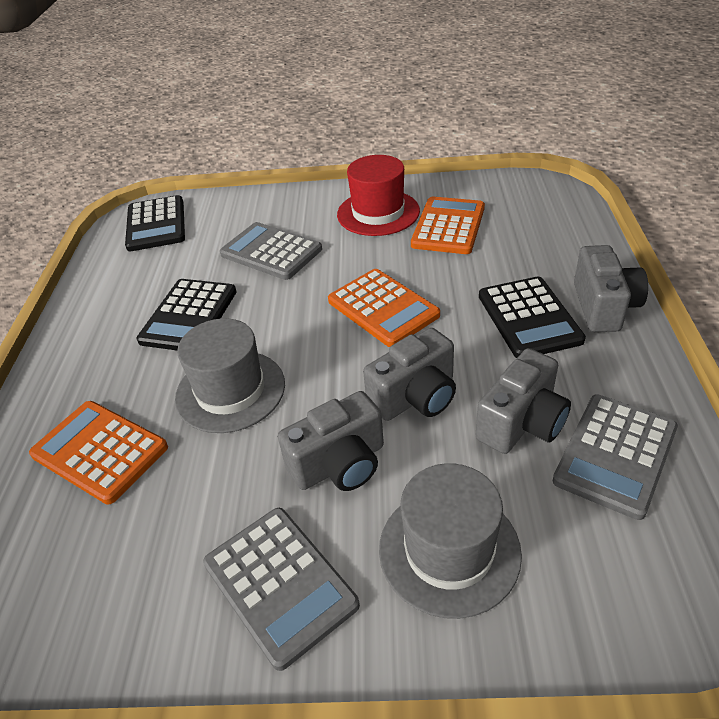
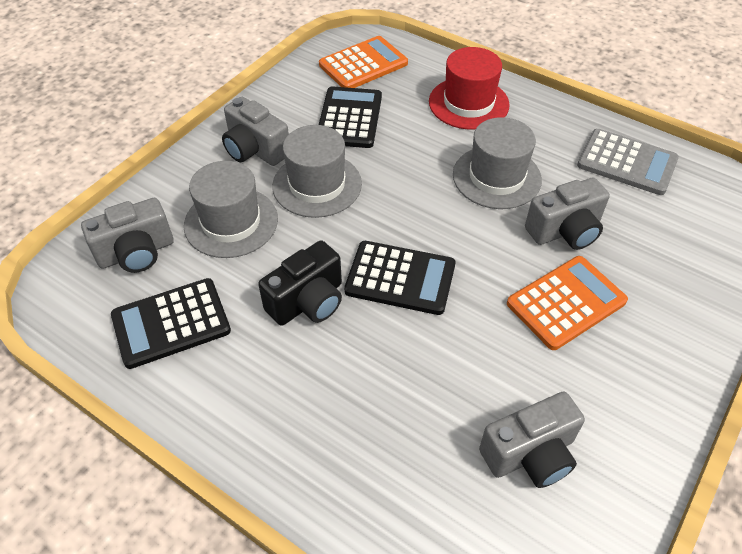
black camera: 0 -> 1
grey calculator: 3 -> 1
grey hat: 2 -> 3
orange calculator: 3 -> 2

